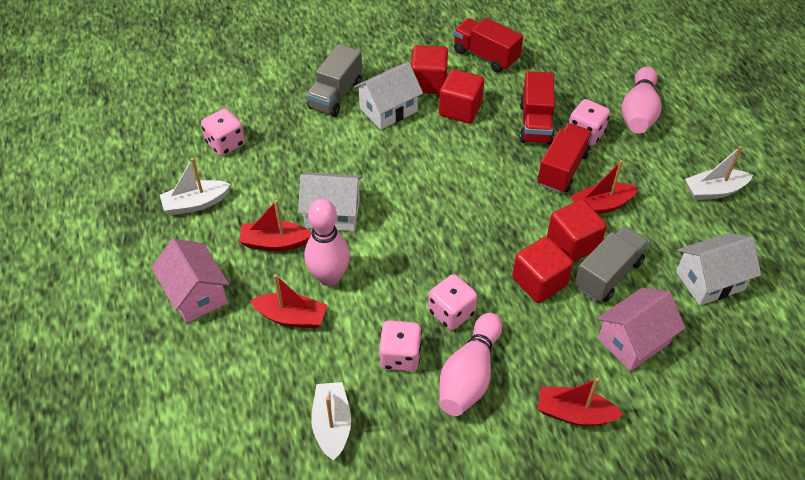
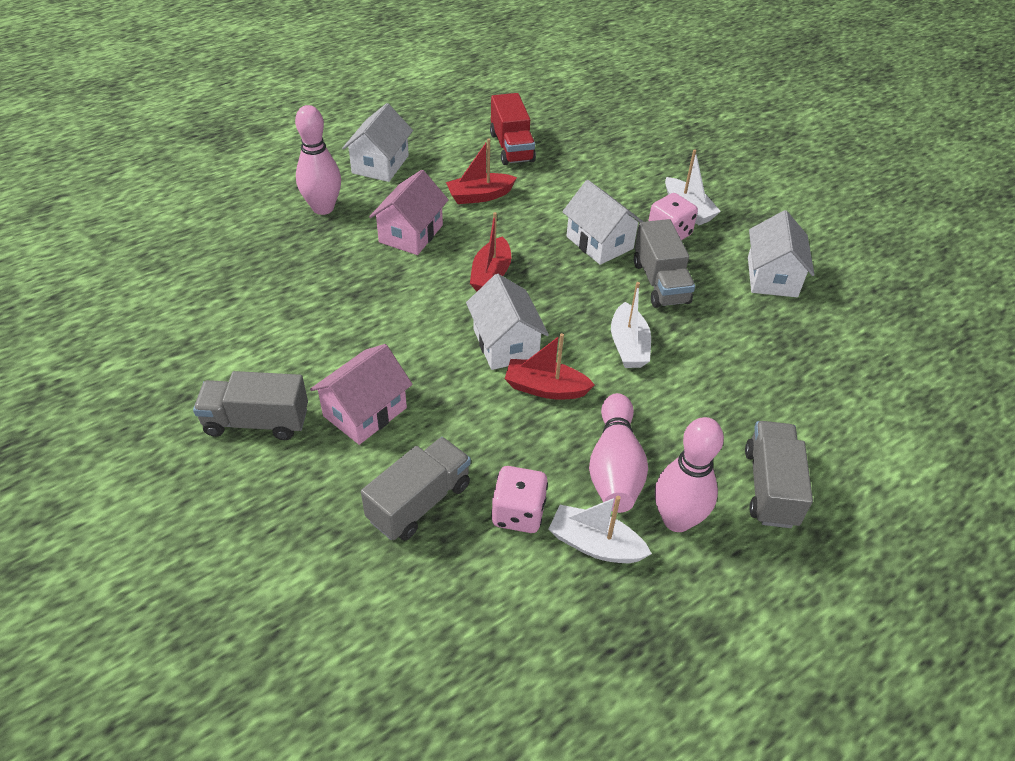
grey truck: 2 -> 4
pink dice: 4 -> 2
red boat: 4 -> 3
red cube: 4 -> 0
red truck: 3 -> 1
white house: 3 -> 4

